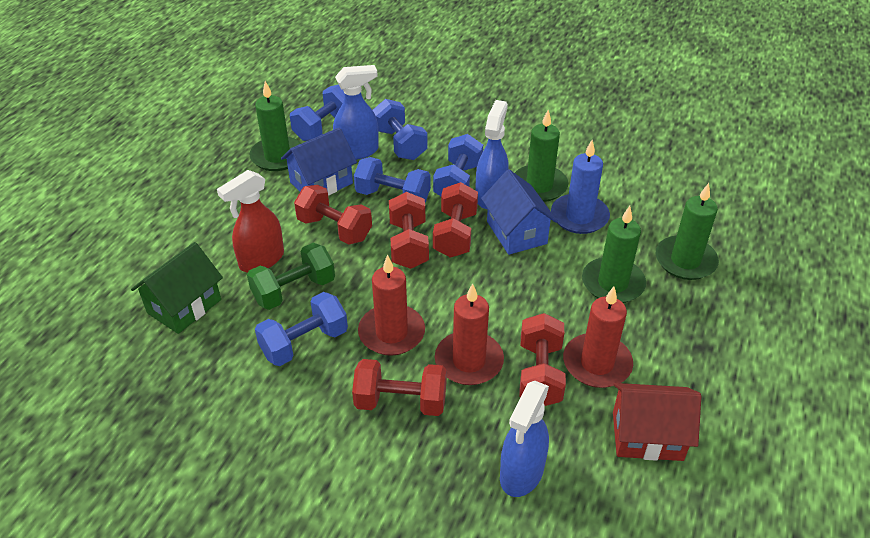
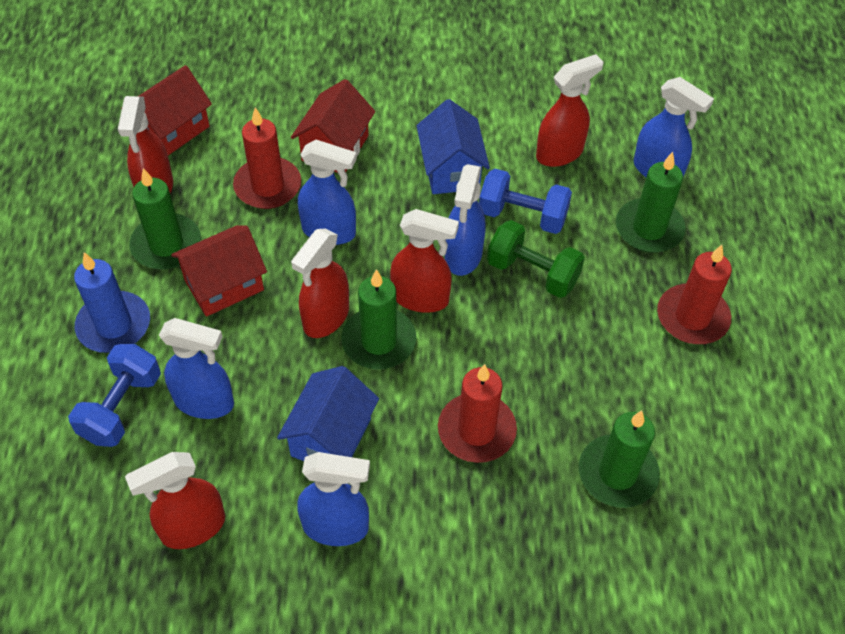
blue dumbbell: 5 -> 2
blue spray bottle: 3 -> 5
green house: 1 -> 0
red dumbbell: 5 -> 0
red house: 1 -> 3
red spray bottle: 1 -> 5

